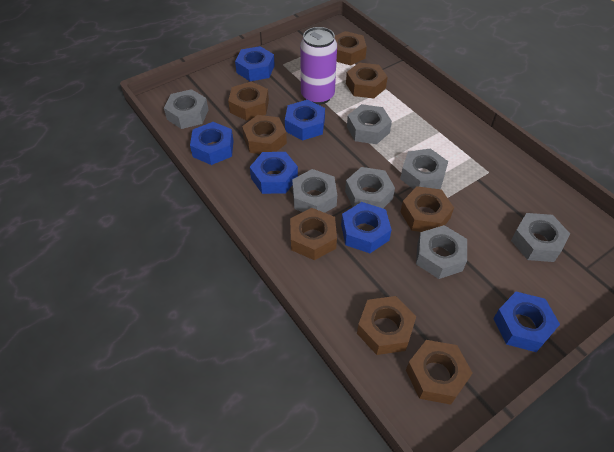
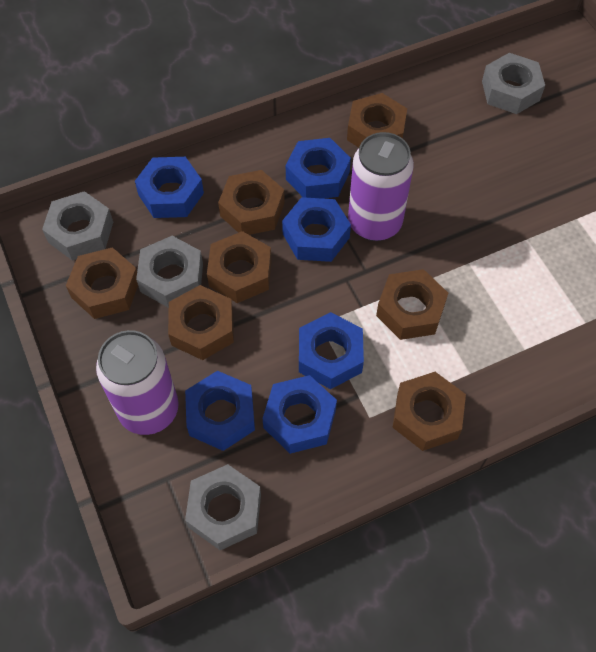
brown nut: 8 -> 7
grey nut: 7 -> 4
purple can: 1 -> 2

